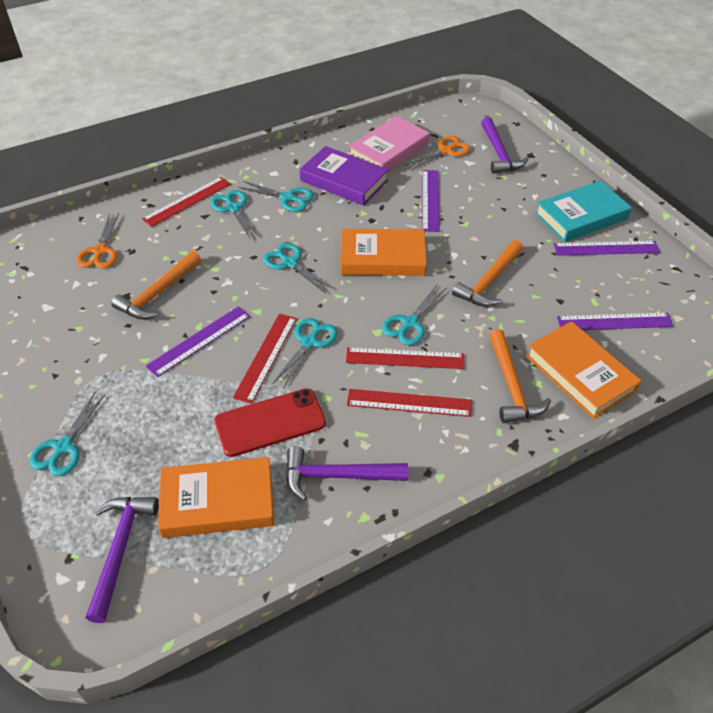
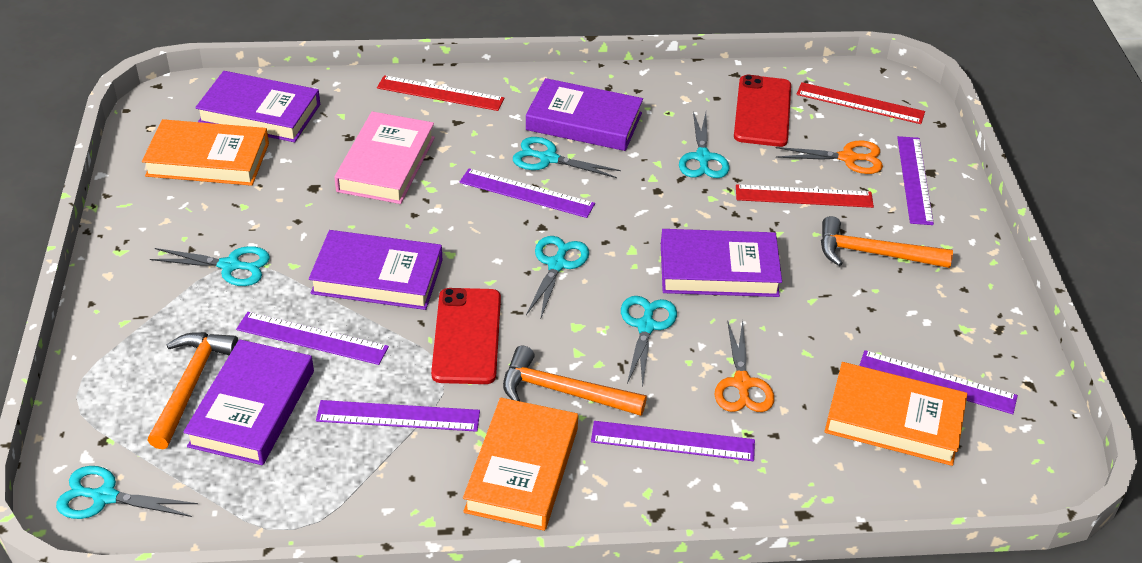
purple book: 1 -> 5
purple hammer: 3 -> 0
purple ruler: 4 -> 6
red phone: 1 -> 2
red ruler: 4 -> 3
turquoise book: 1 -> 0

